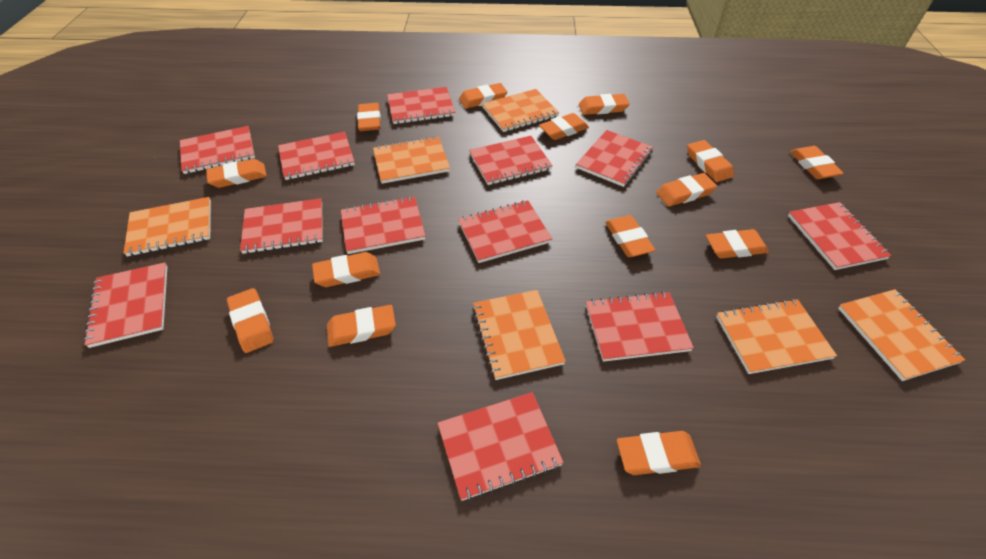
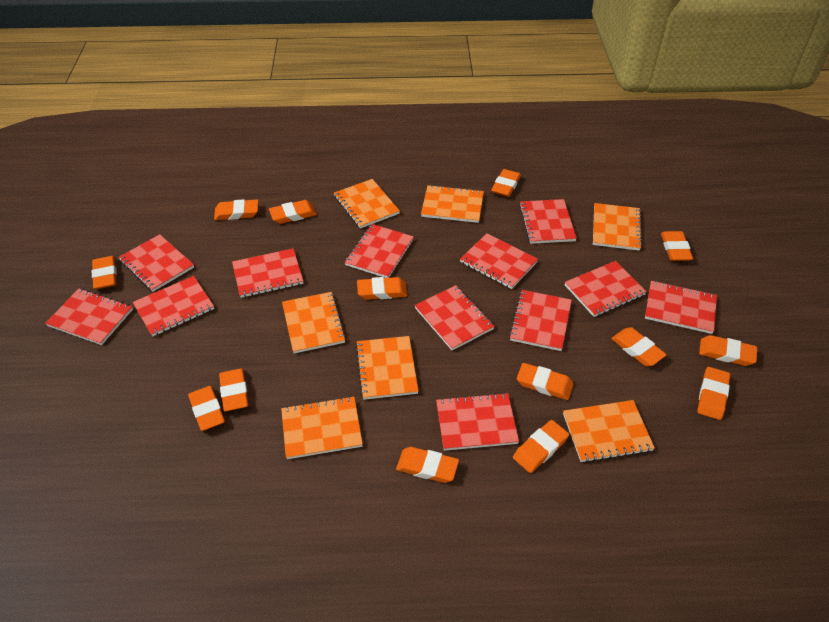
orange notebook: 6 -> 7

